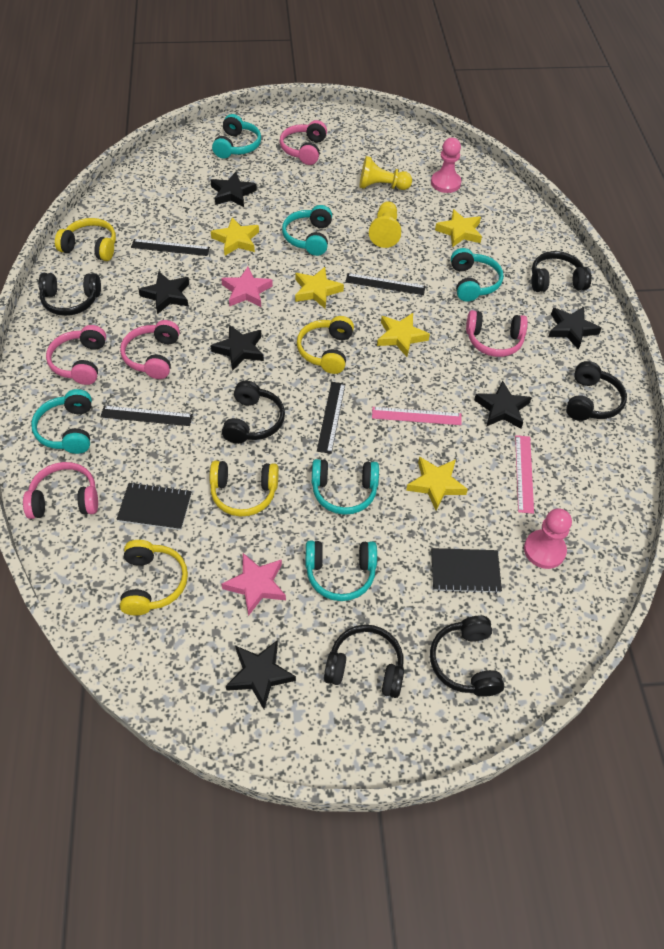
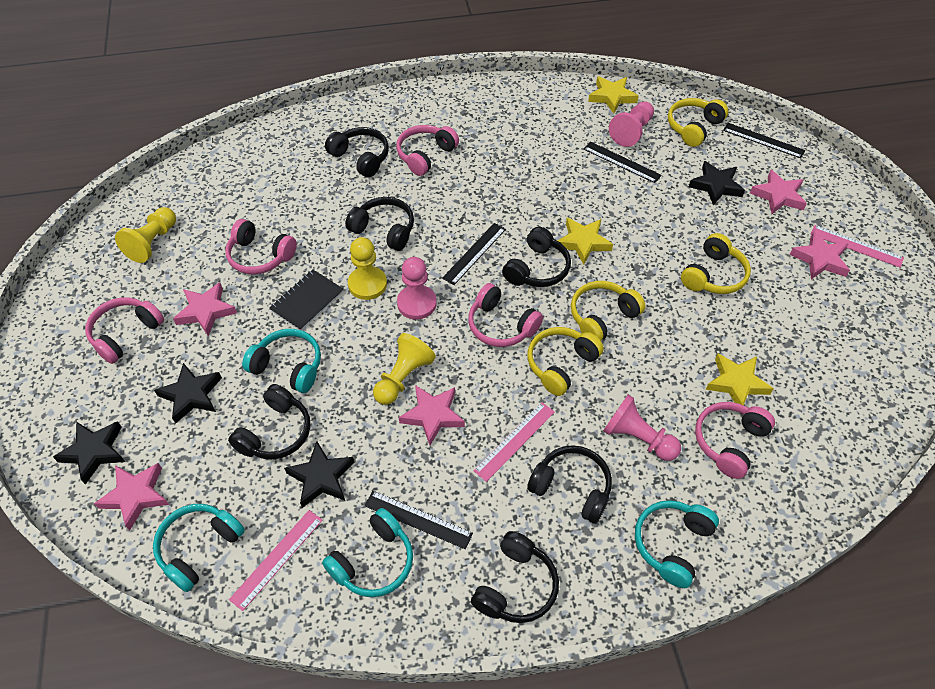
black notebook: 2 -> 1
black star: 6 -> 4
pink pawn: 2 -> 3
pink ruler: 2 -> 3
pink star: 2 -> 5
turquoise headphones: 6 -> 4
yellow pawn: 2 -> 3
yellow star: 5 -> 3

